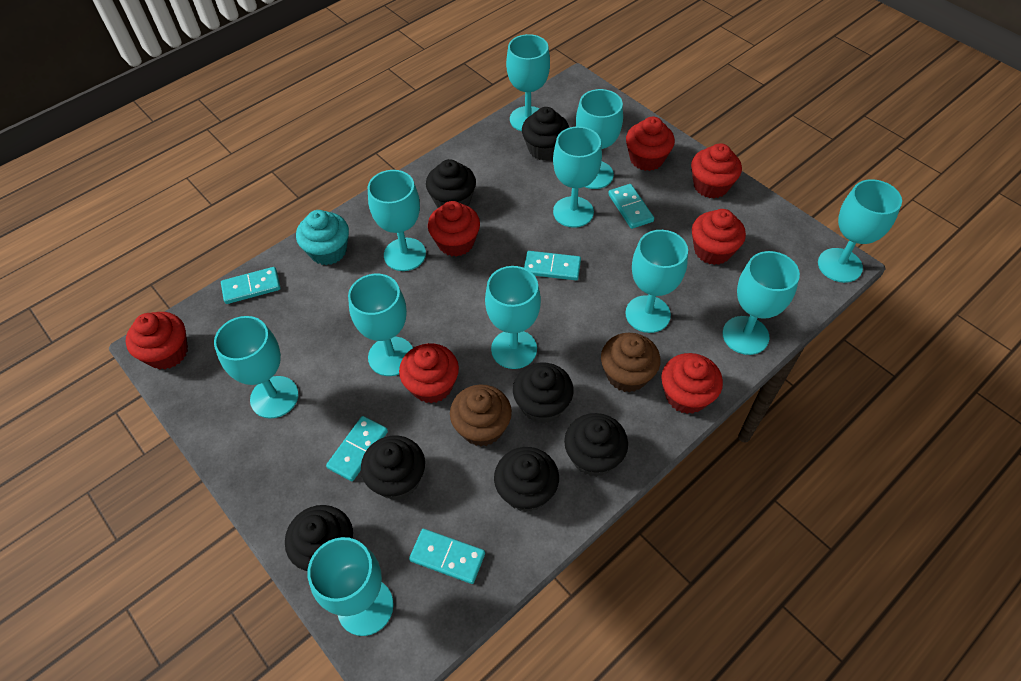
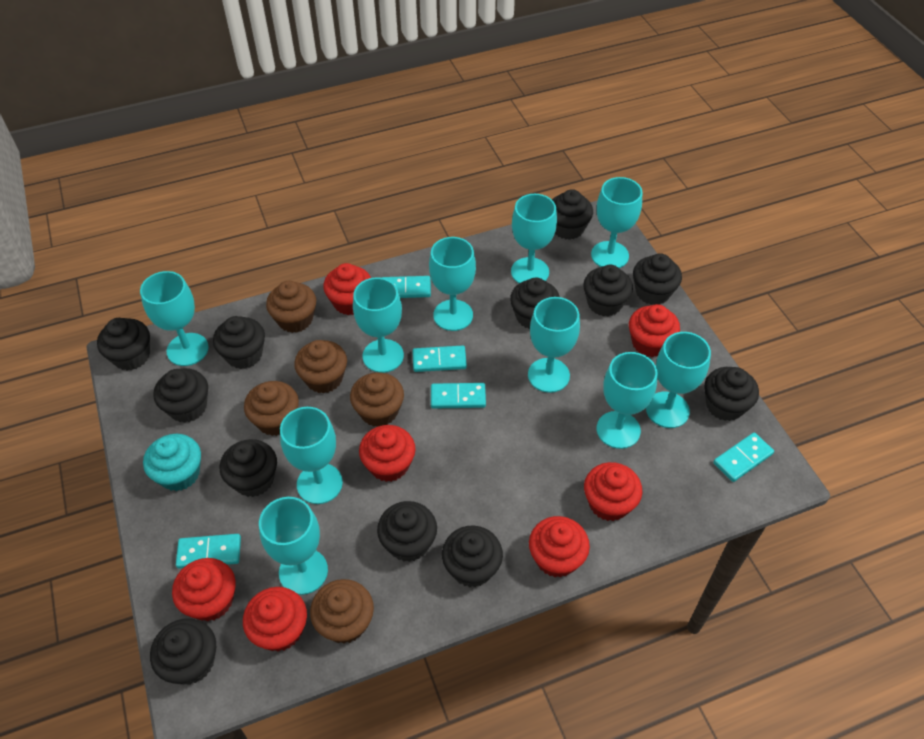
black cupcake: 7 -> 12
brown cupcake: 2 -> 5
turquoise goblet: 11 -> 10

